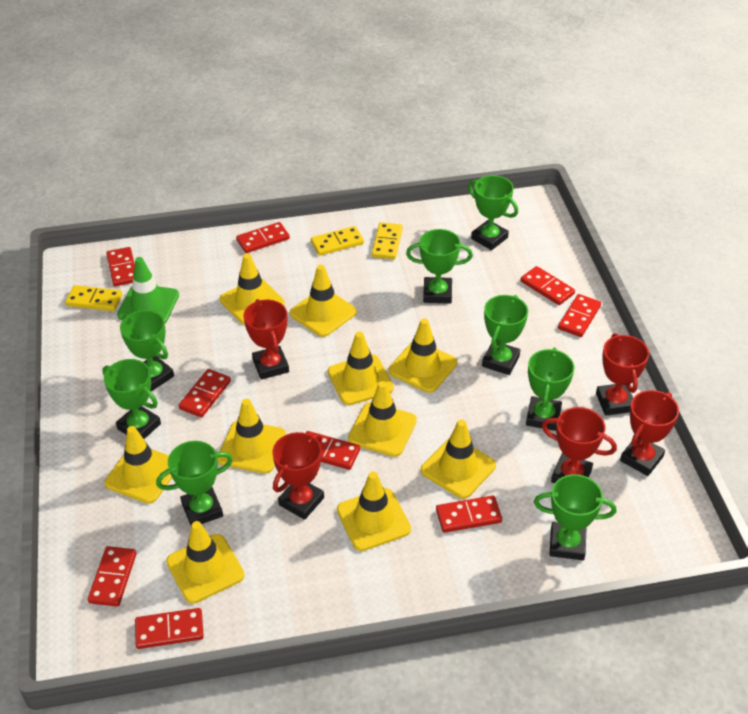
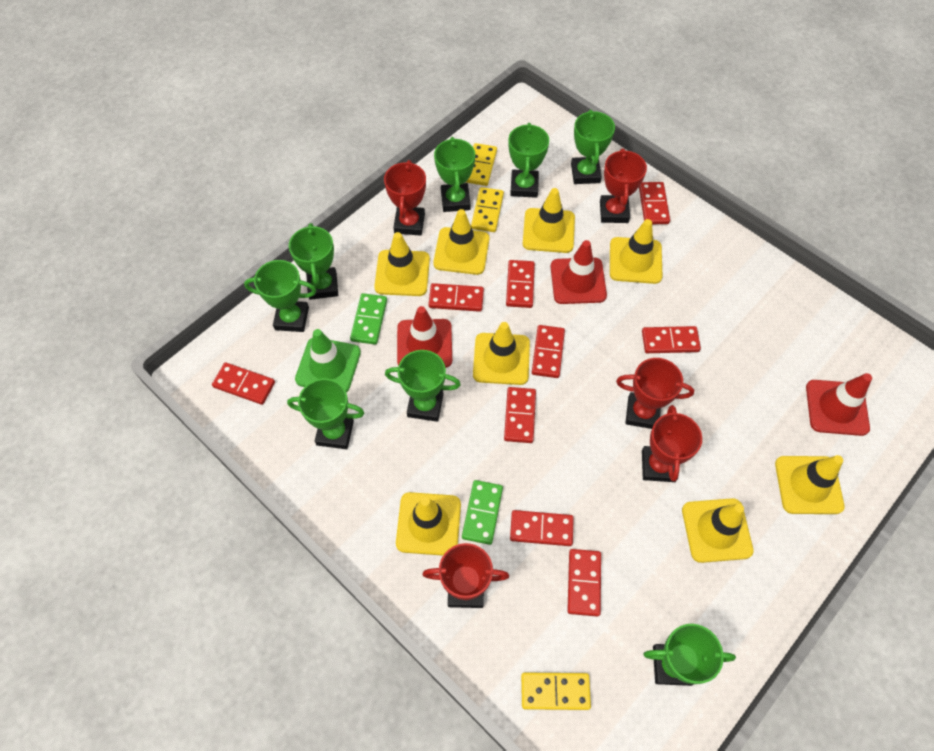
green domino: 0 -> 2
red traffic cone: 0 -> 3
yellow traffic cone: 10 -> 8

